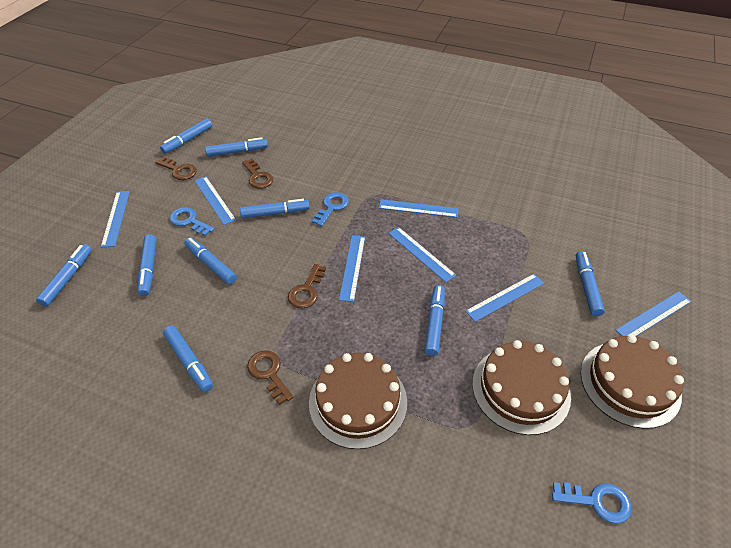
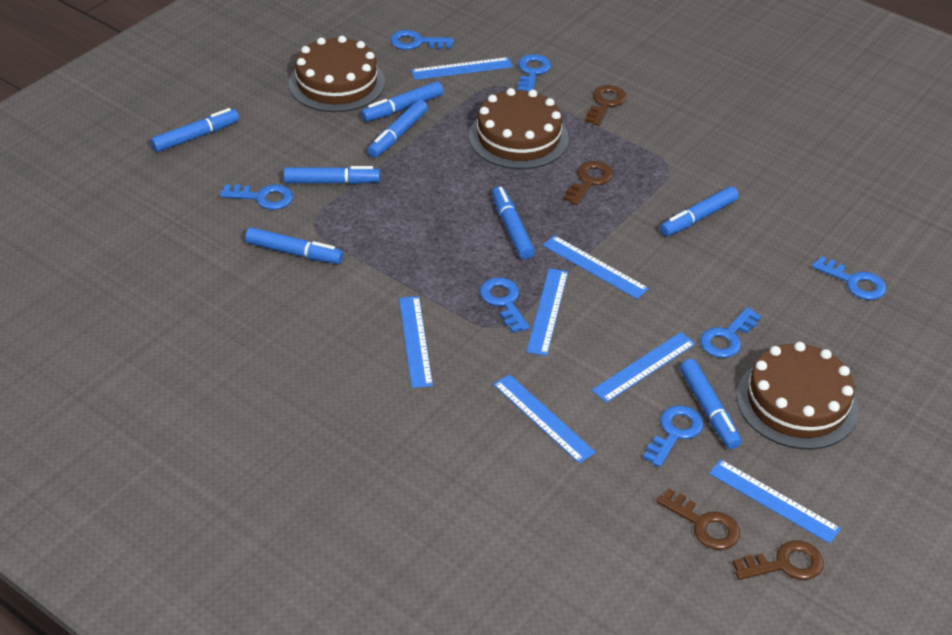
blue key: 3 -> 7
blue marker: 9 -> 8

